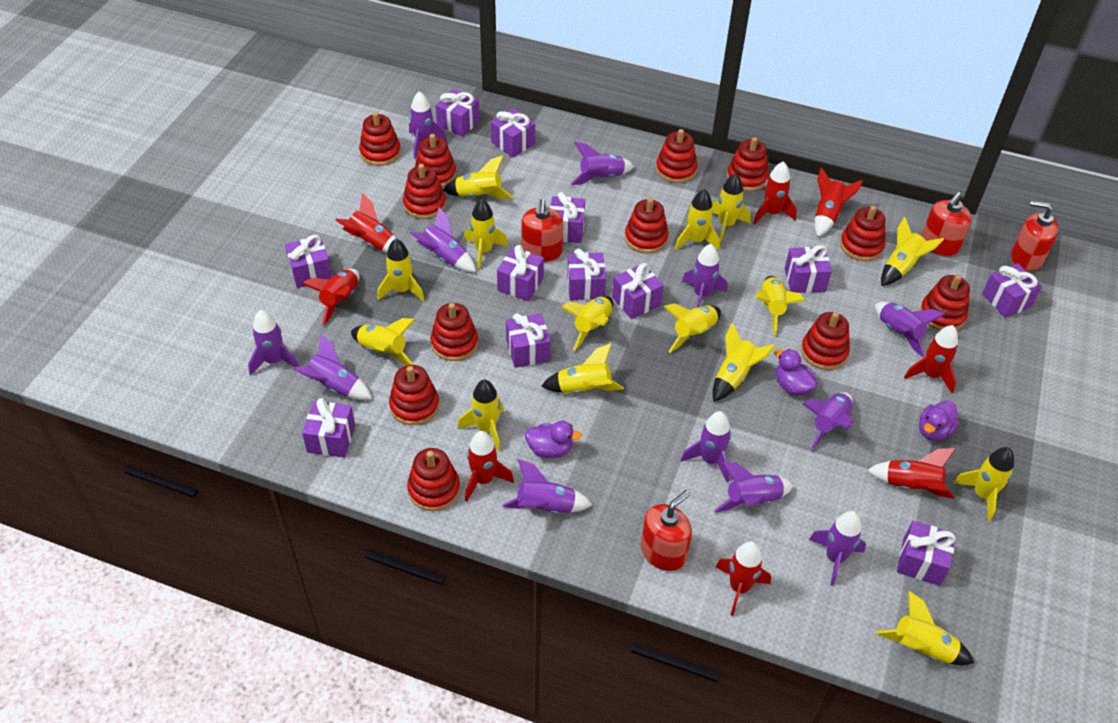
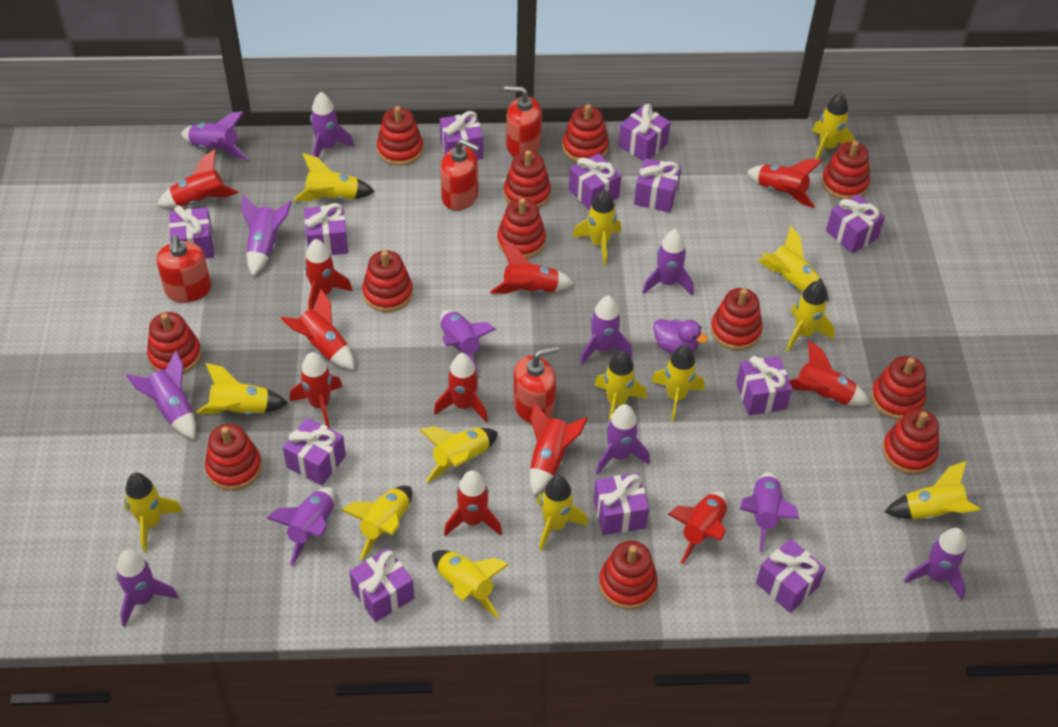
purple duck: 3 -> 1
red rocket: 8 -> 11
yellow rocket: 15 -> 14

